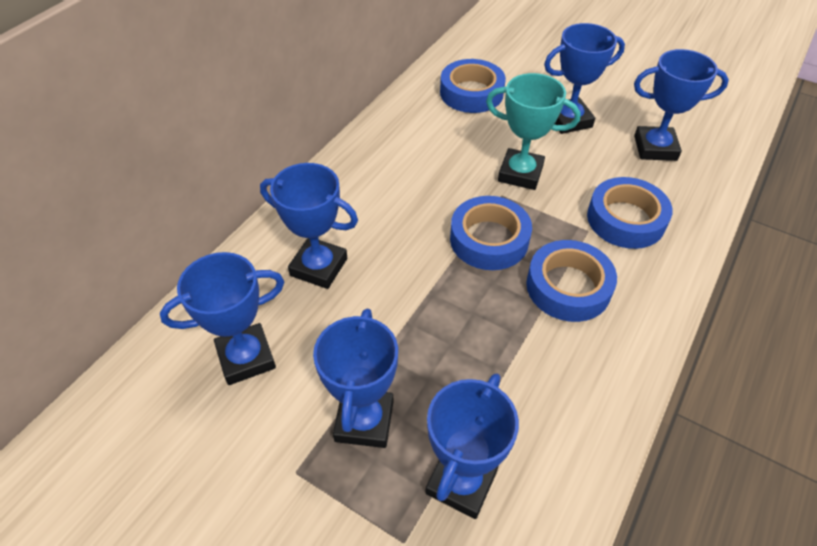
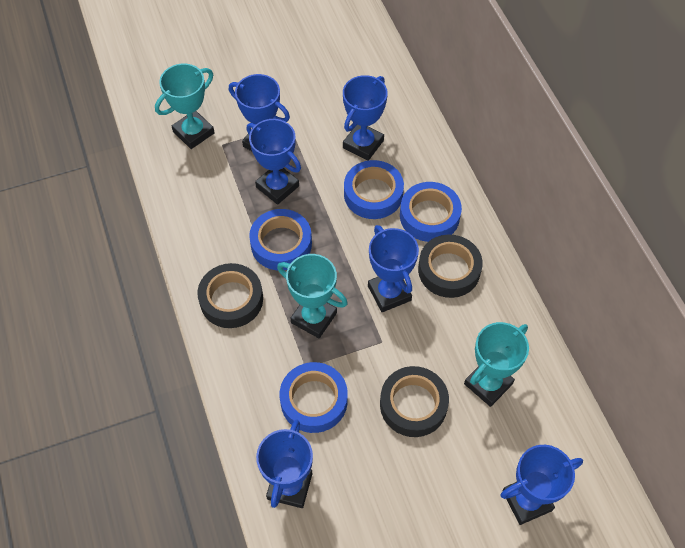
black tape: 0 -> 3
turquoise trophy: 1 -> 3

